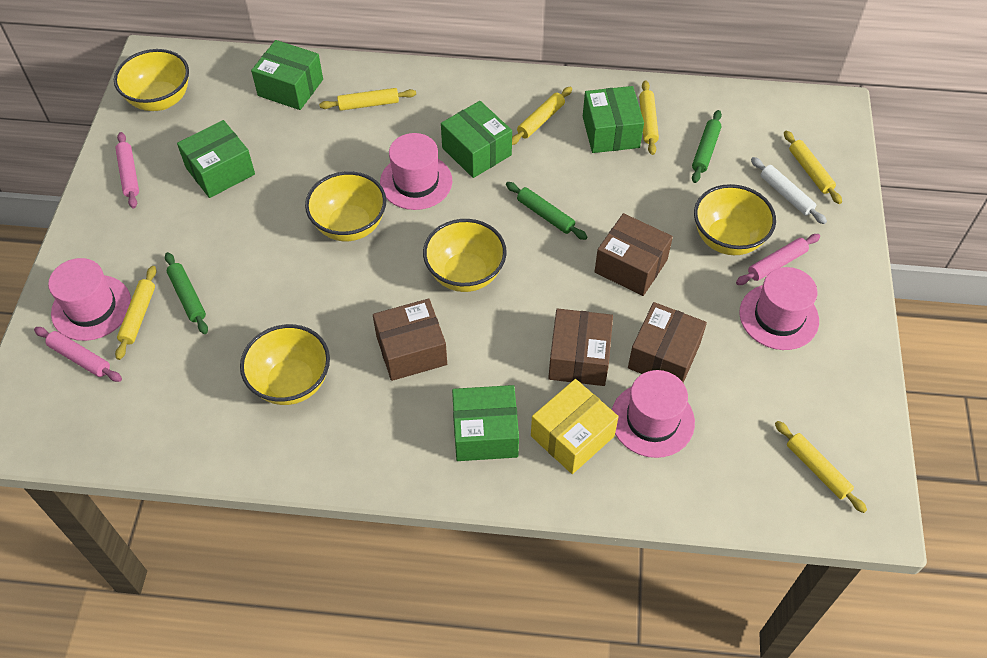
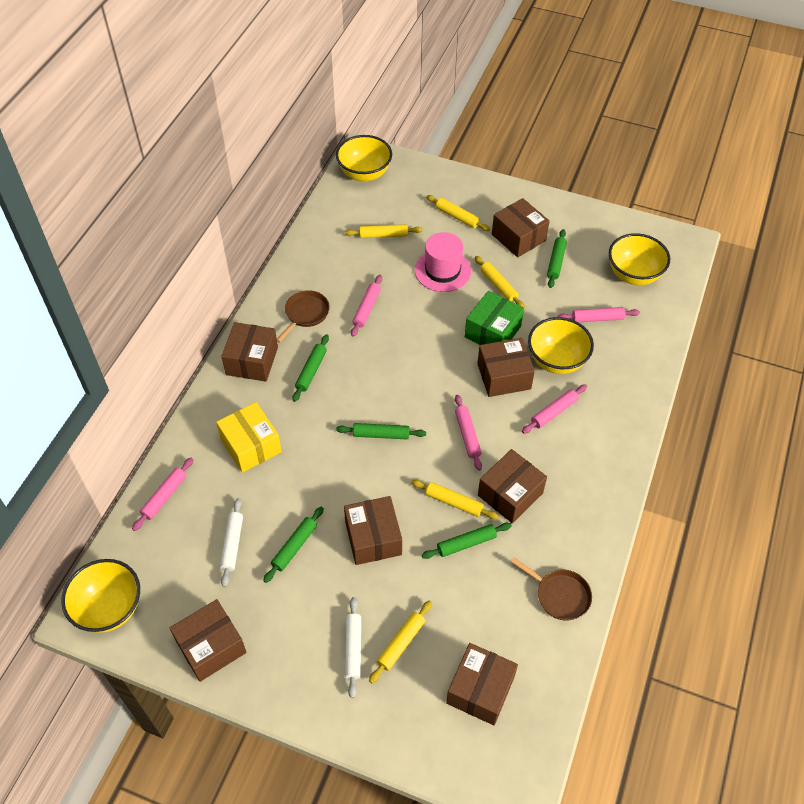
brown box: 4 -> 7
brown pan: 0 -> 2
green box: 5 -> 1
green rolling pin: 3 -> 5
pink hat: 4 -> 1
pink rolling pin: 3 -> 5
white rolling pin: 1 -> 2
yellow bowl: 5 -> 4
yellow rolling pin: 6 -> 5

